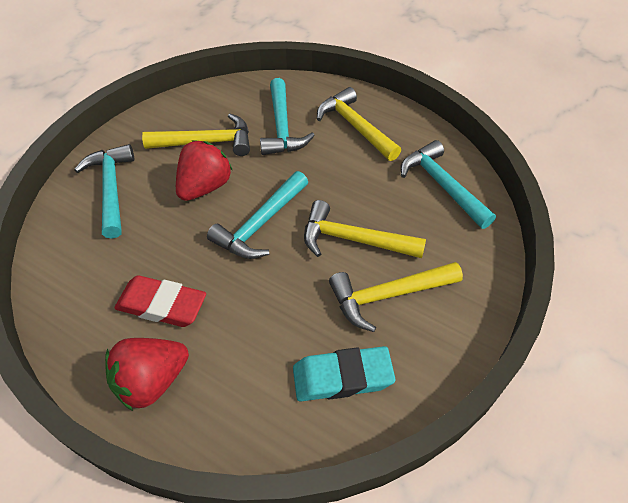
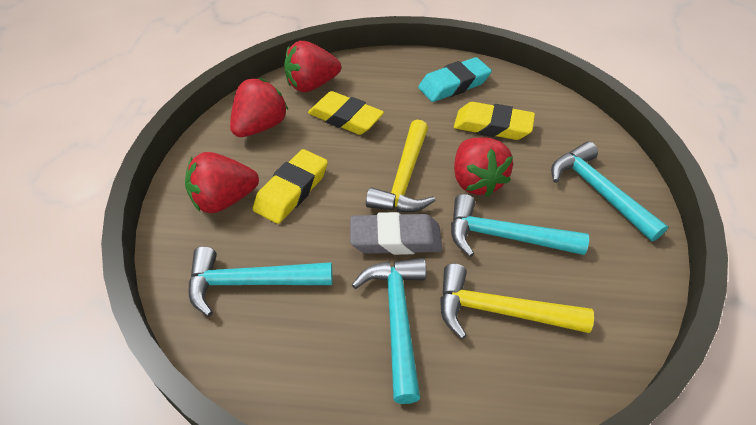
grey eraser: 0 -> 1
red eraser: 1 -> 0
red strawberry: 2 -> 4
yellow eraser: 0 -> 3
yellow hammer: 4 -> 2

